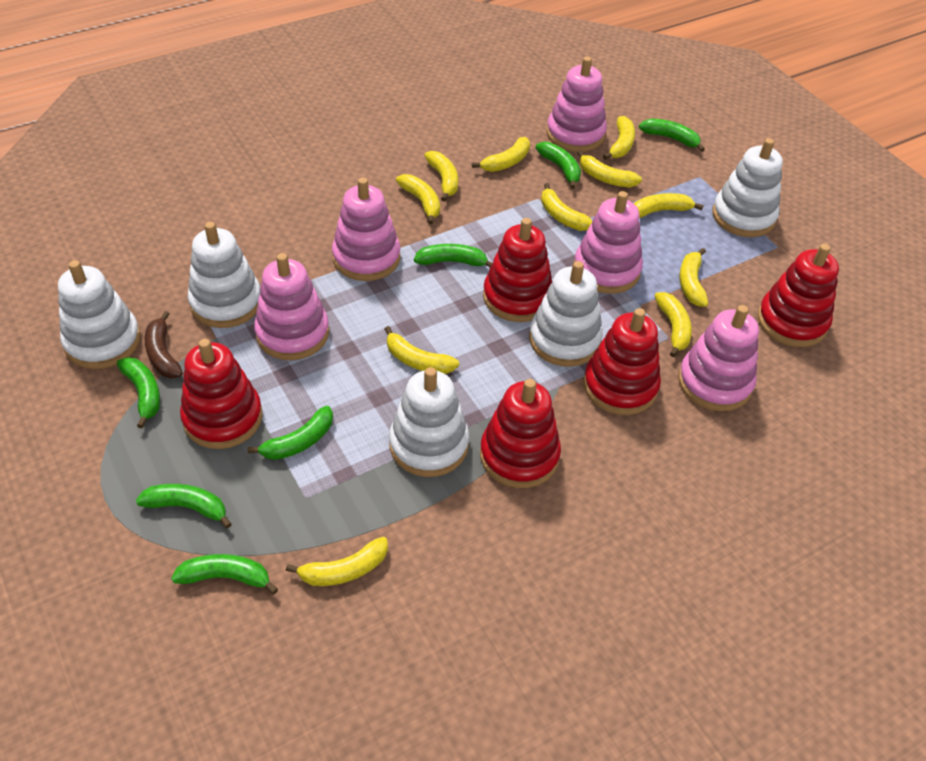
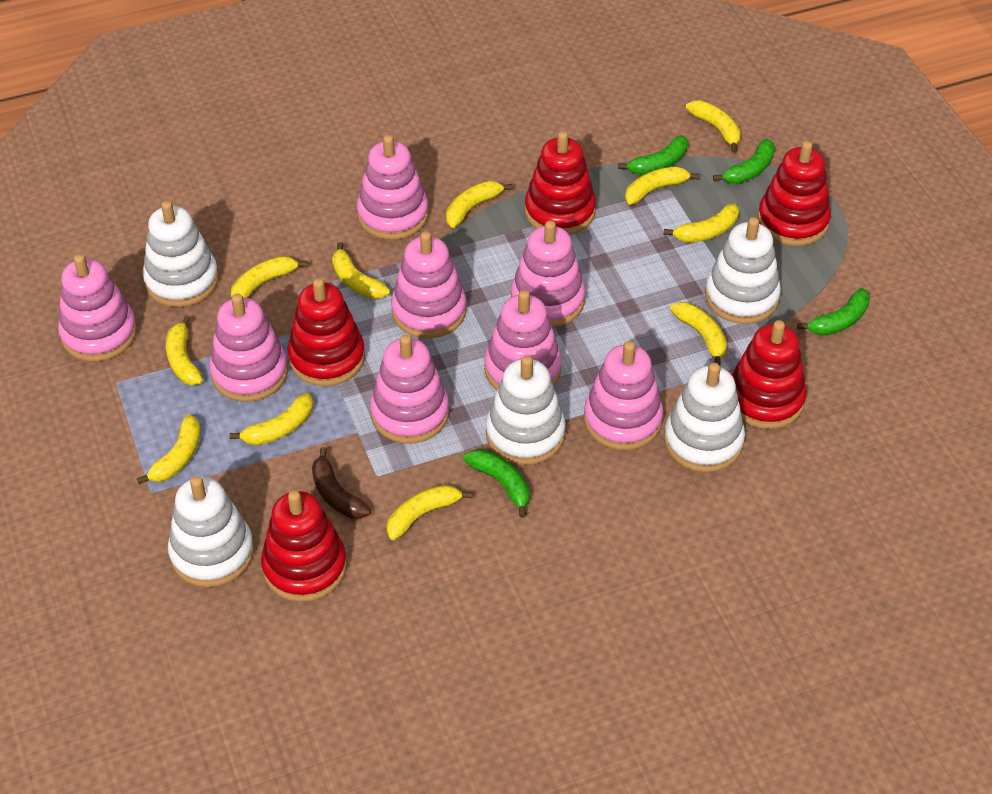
green banana: 7 -> 4
pink stacking toy: 5 -> 8

